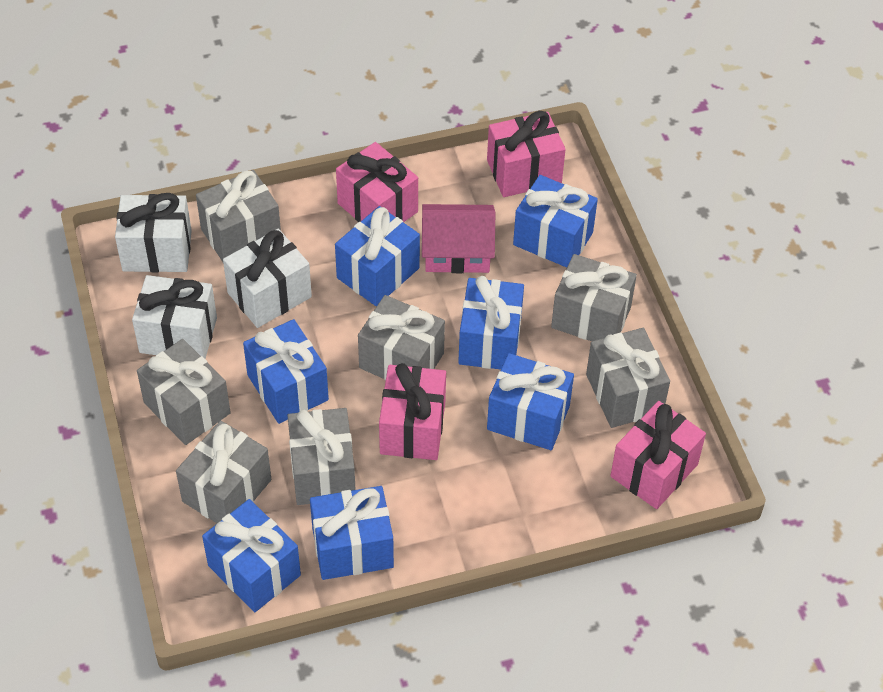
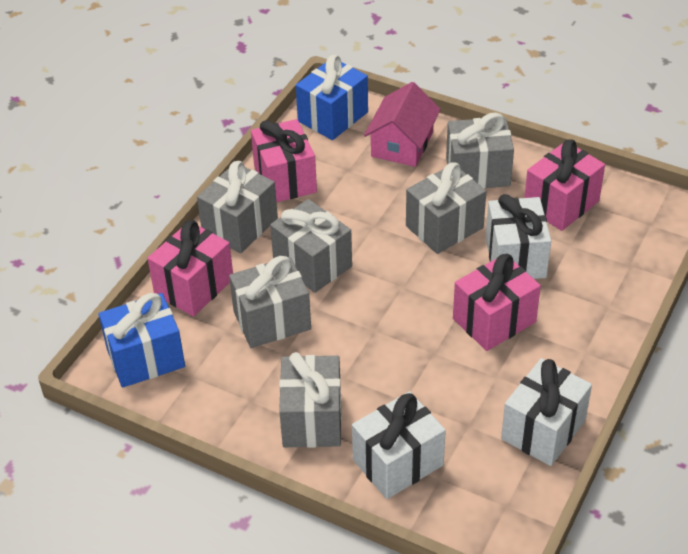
blue gift: 7 -> 2
grey gift: 7 -> 6

